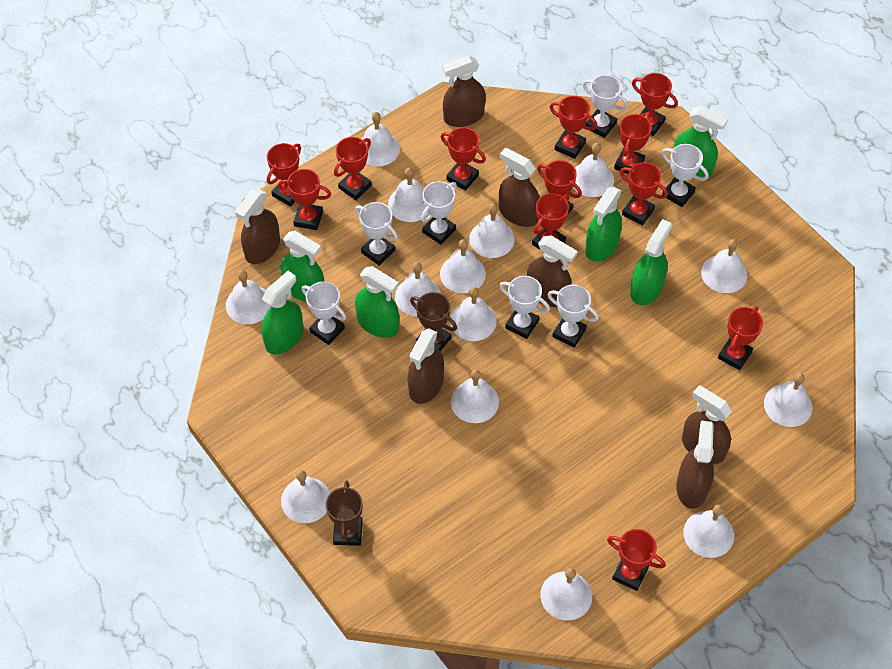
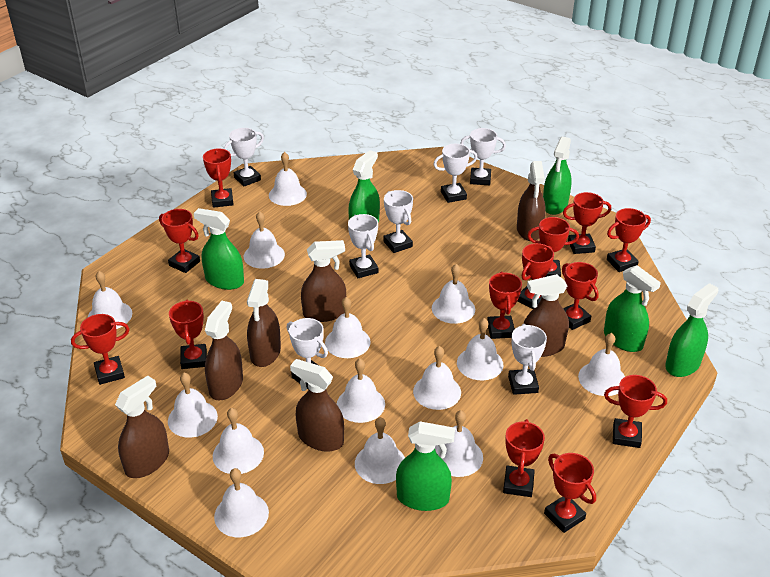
brown trophy: 2 -> 0
red trophy: 12 -> 13

